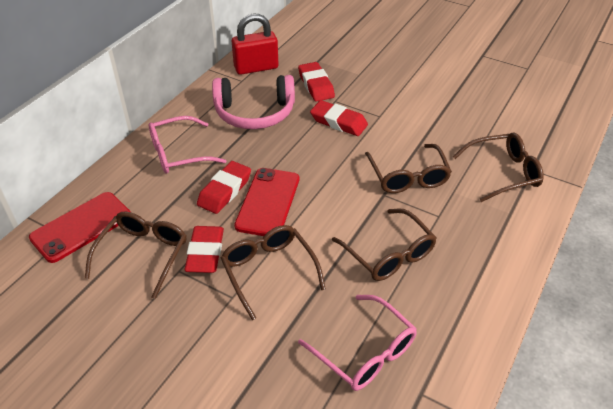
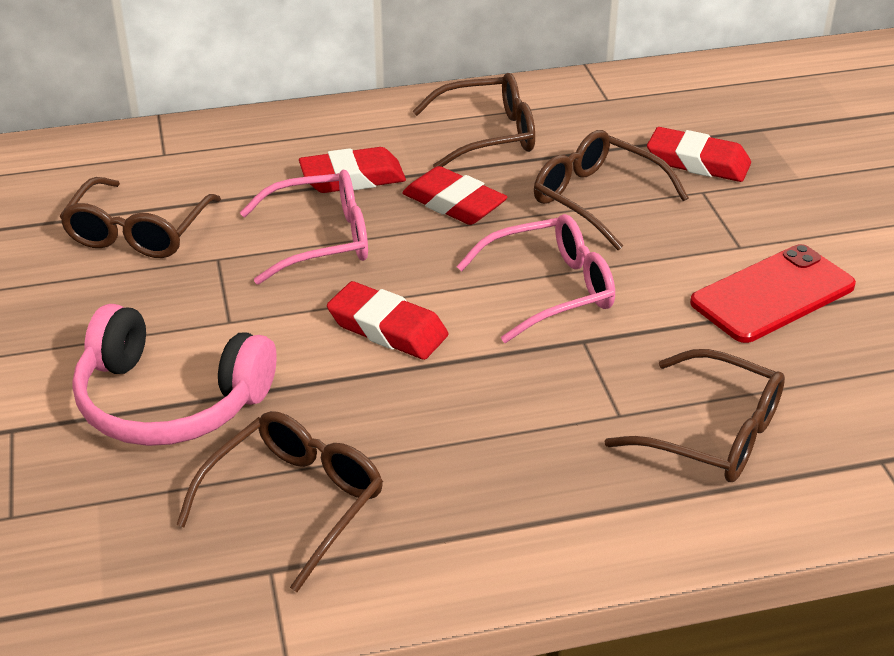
red padlock: 1 -> 0
red phone: 2 -> 1

